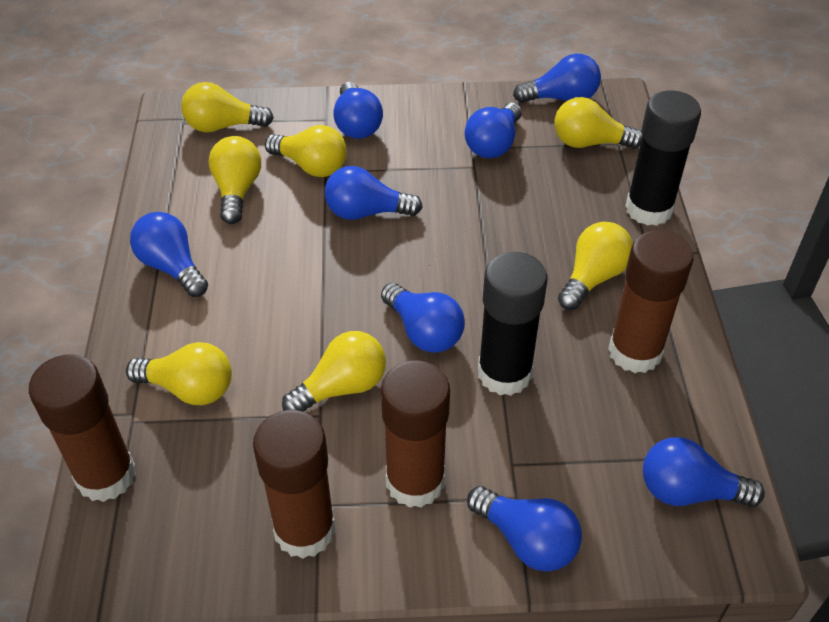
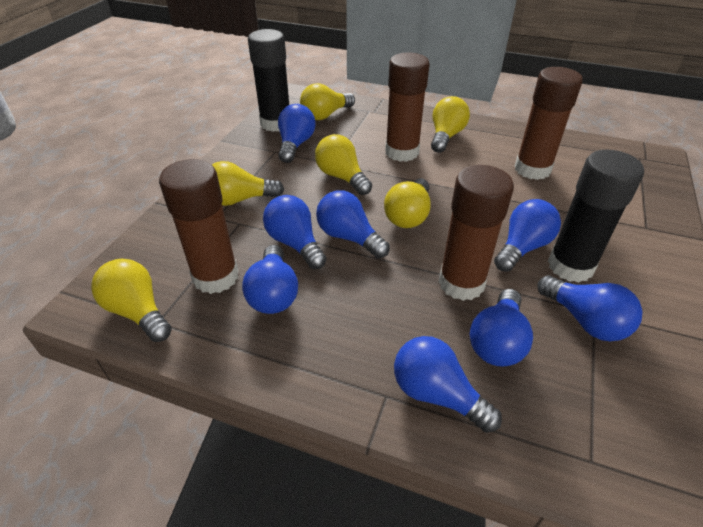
yellow light bulb: 7 -> 6

